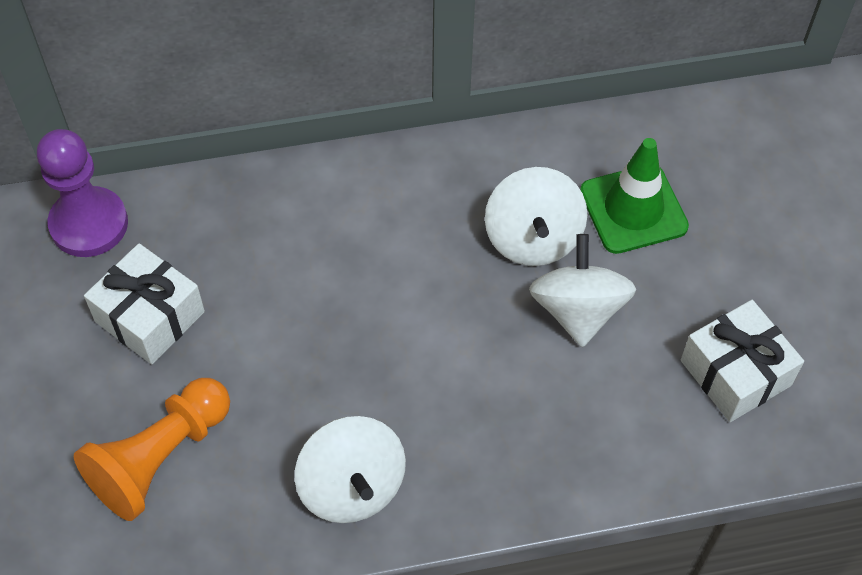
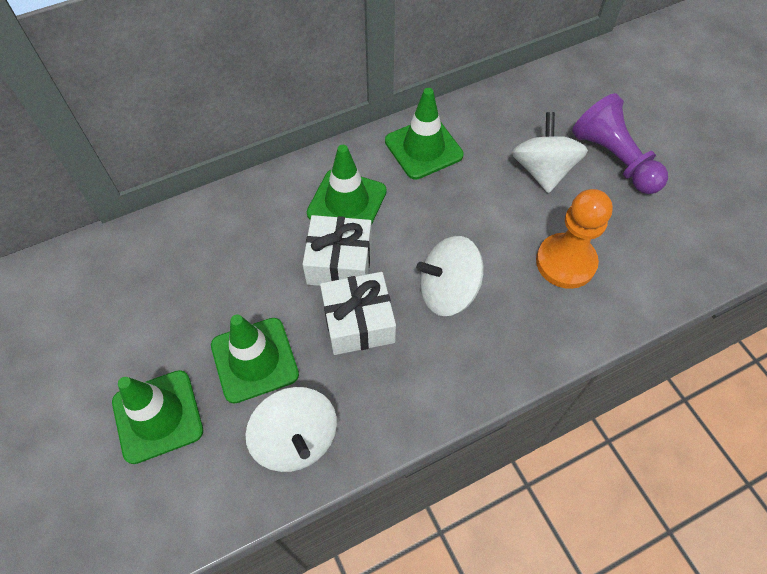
green traffic cone: 1 -> 4

